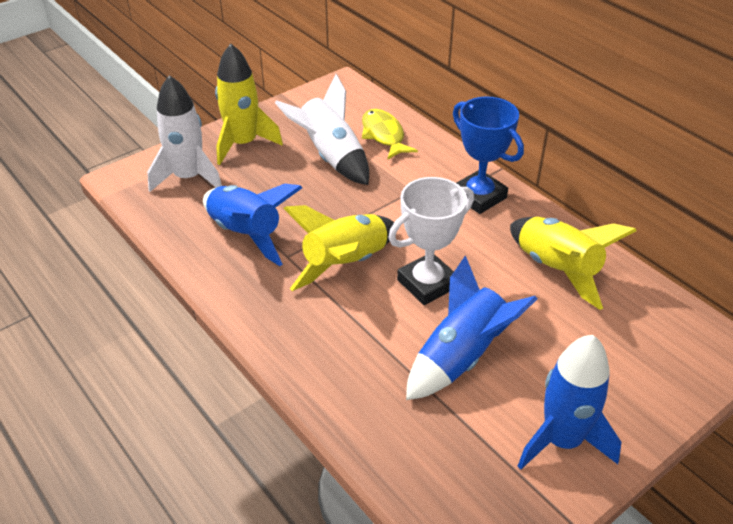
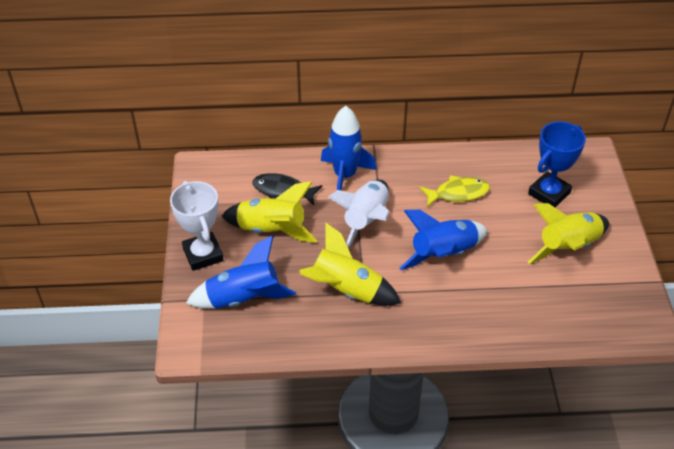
black fish: 0 -> 1
white rocket: 2 -> 1

